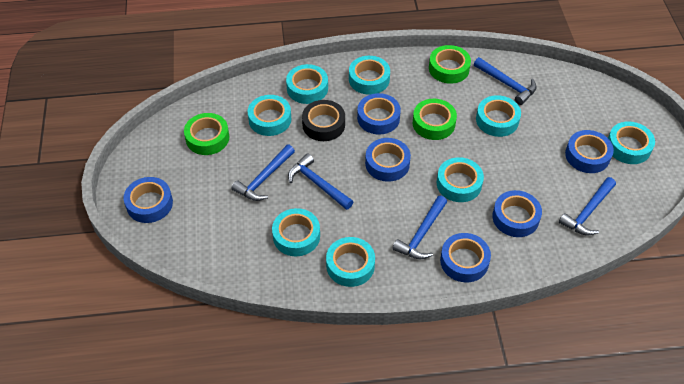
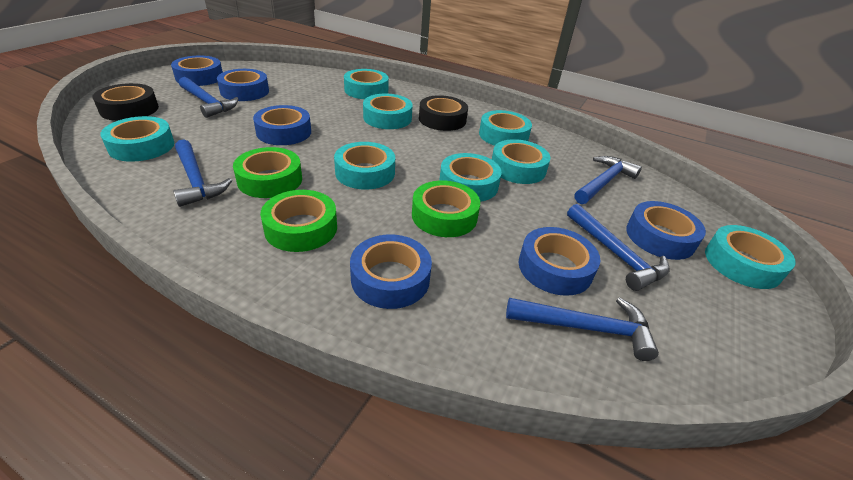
black tape: 1 -> 2

